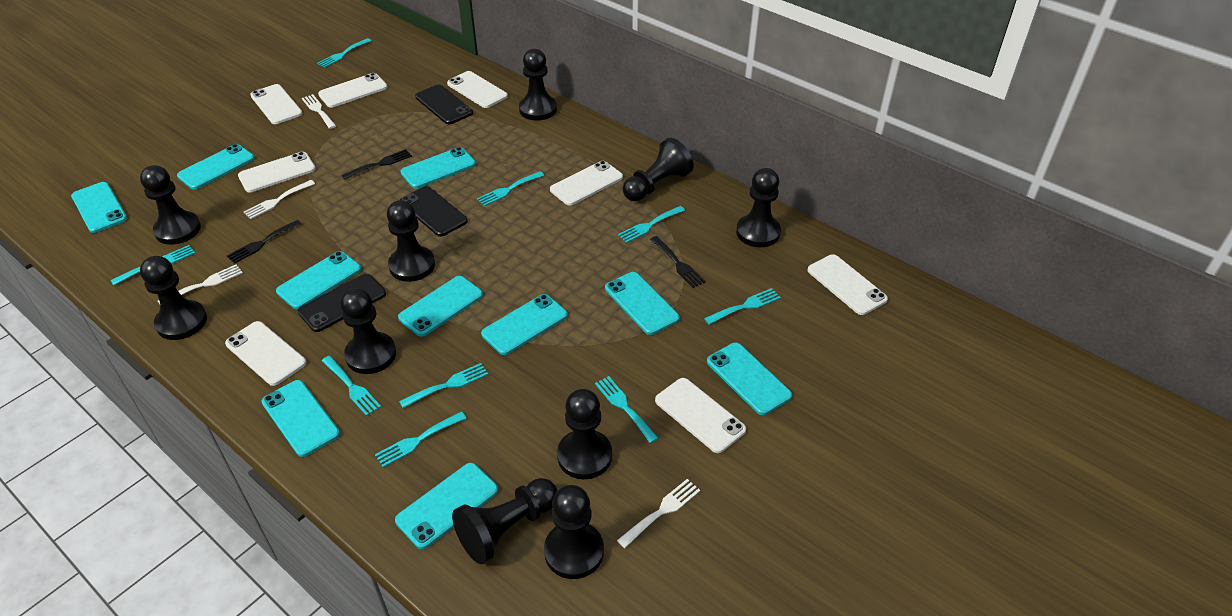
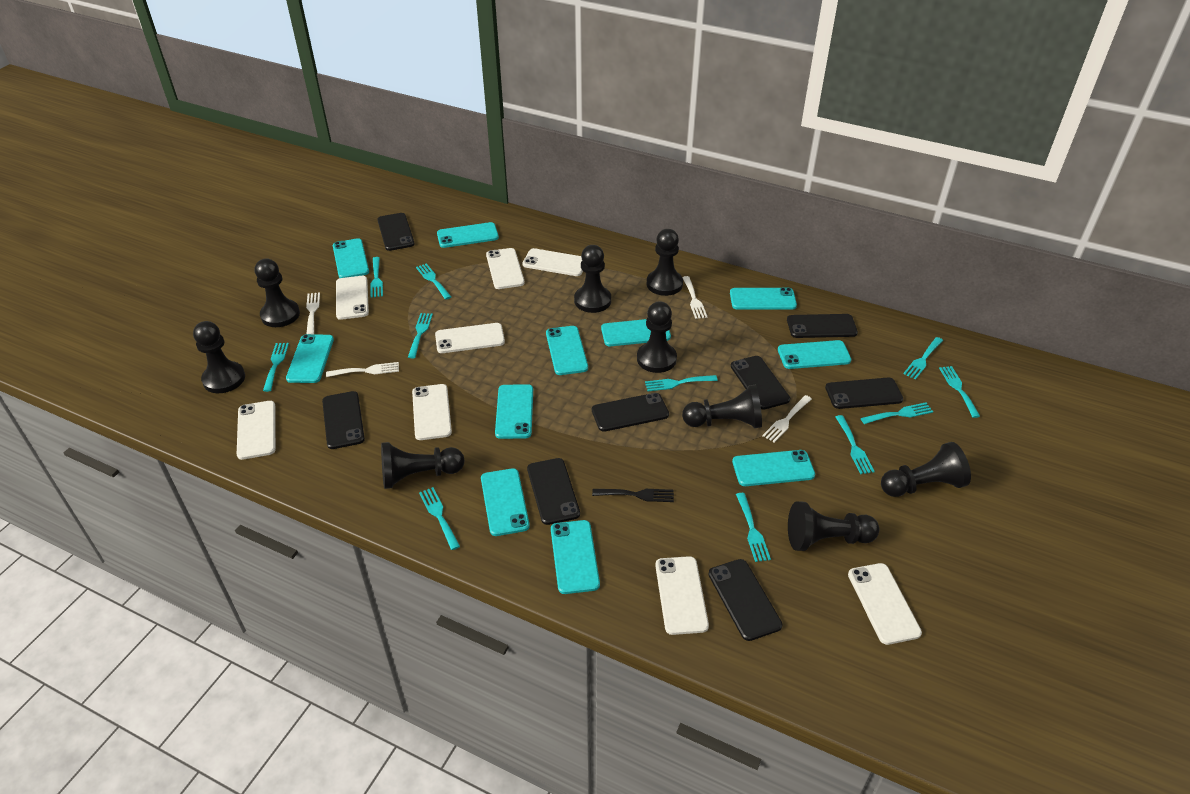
black fork: 3 -> 1
black pawn: 10 -> 9
black phone: 3 -> 8
turquoise fork: 9 -> 11
turquoise phone: 10 -> 11

